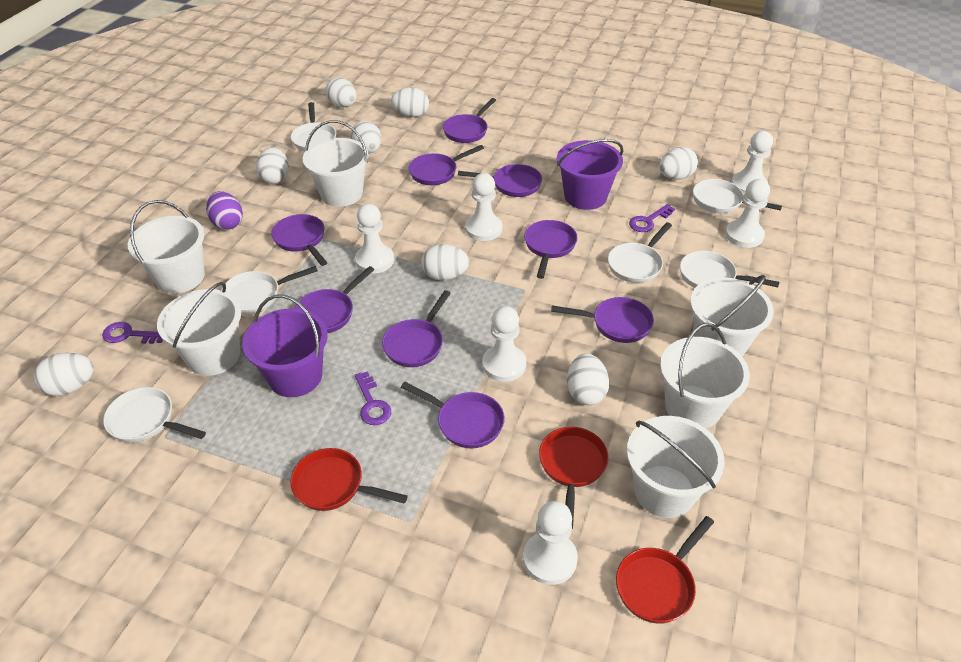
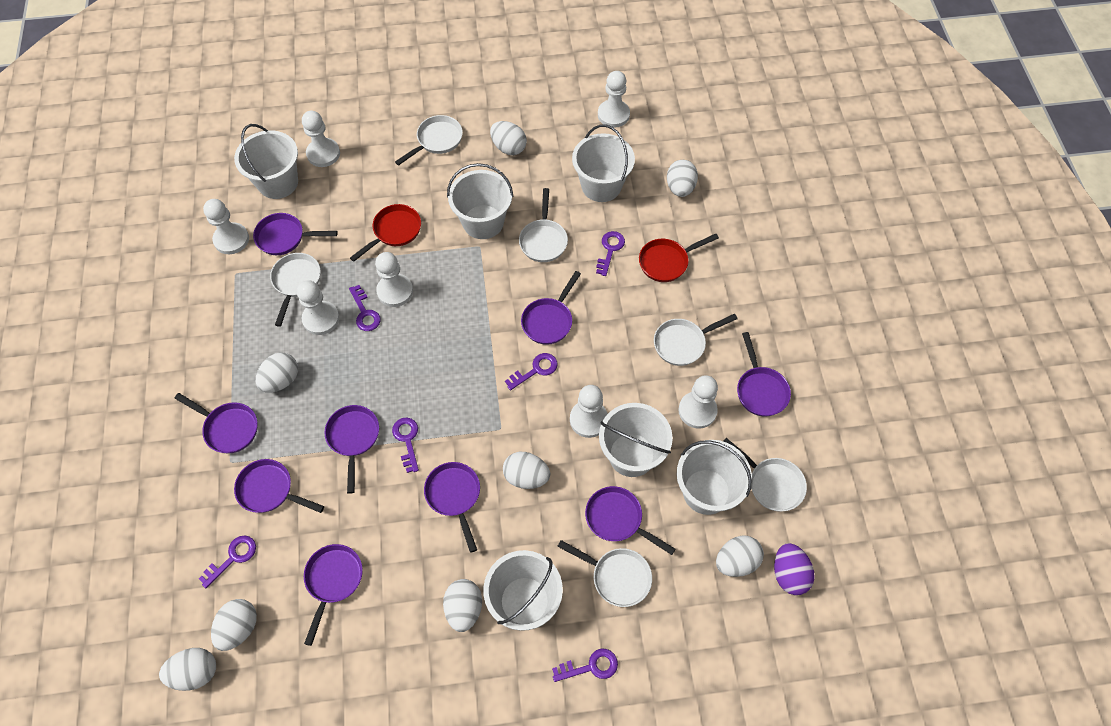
purple bucket: 2 -> 0
purple key: 3 -> 6
red pan: 3 -> 2
white pawn: 6 -> 7

